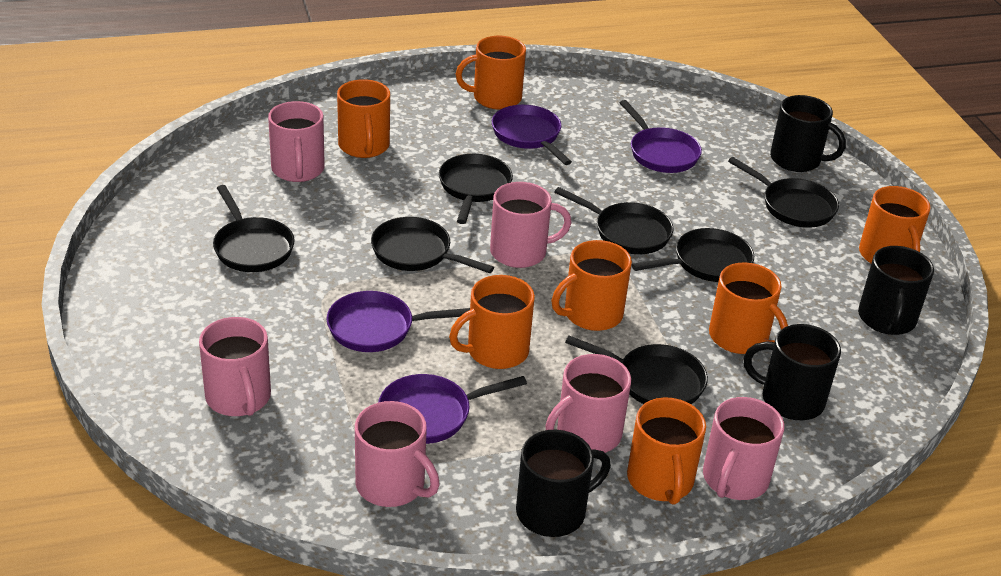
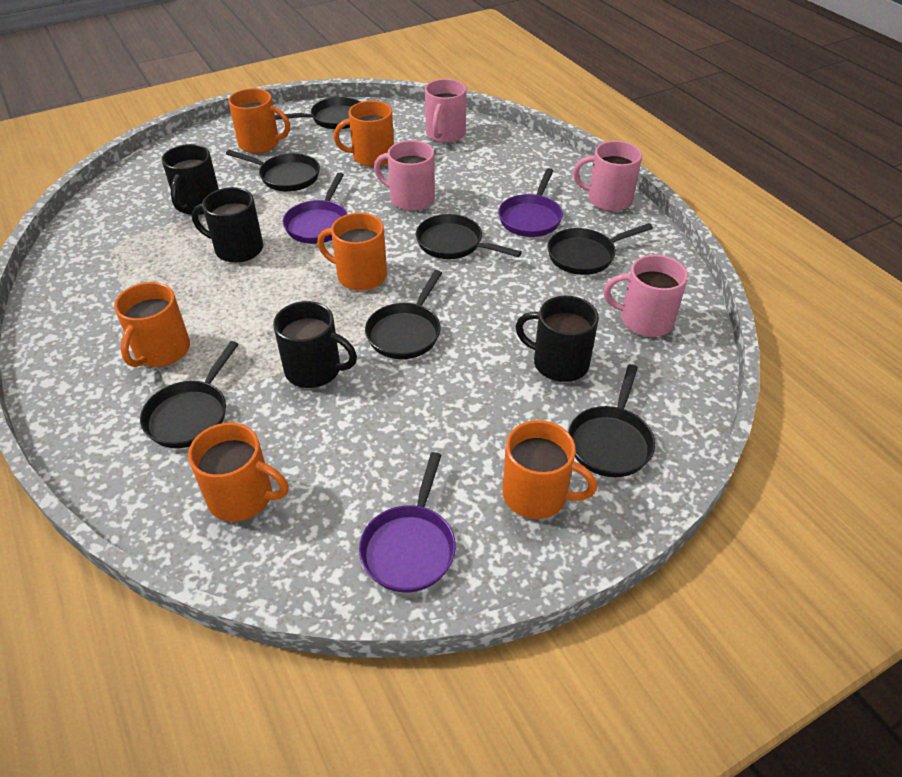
orange mug: 7 -> 6
pink mug: 6 -> 4
purple pan: 4 -> 3

